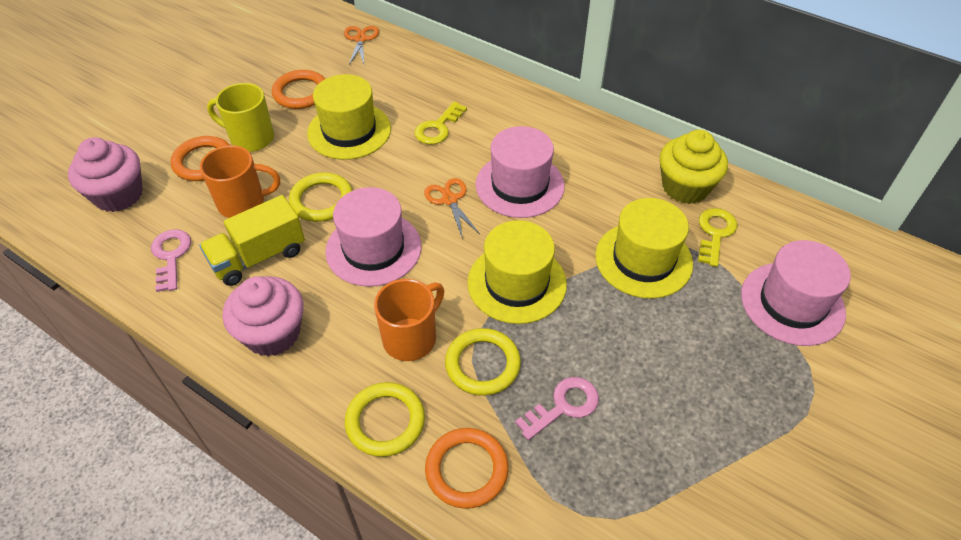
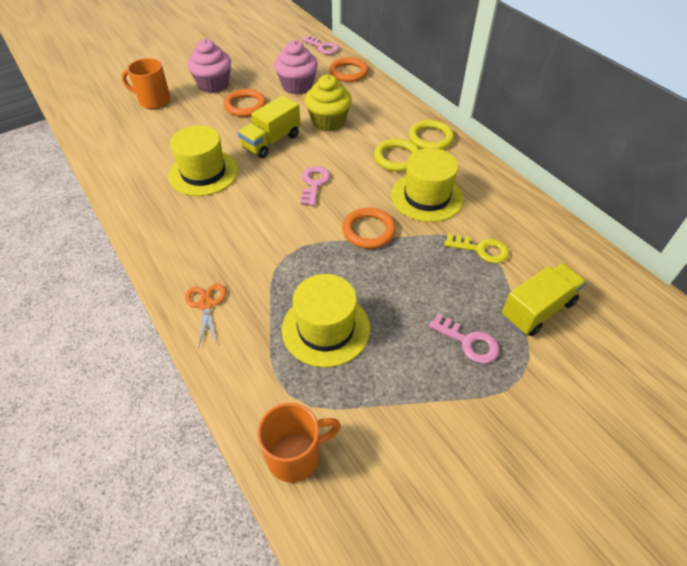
orange scissors: 2 -> 1
pink hat: 3 -> 0
pink key: 2 -> 3
yellow key: 2 -> 1
yellow mug: 1 -> 0
yellow ring: 3 -> 2
yellow truck: 1 -> 2

